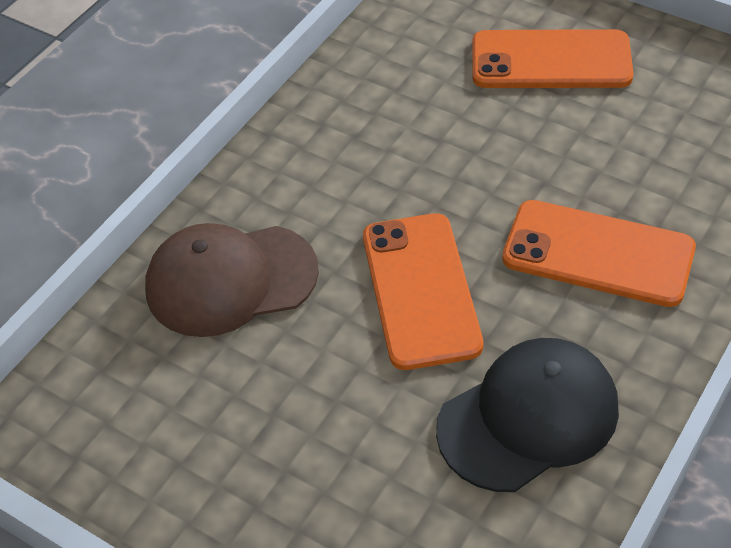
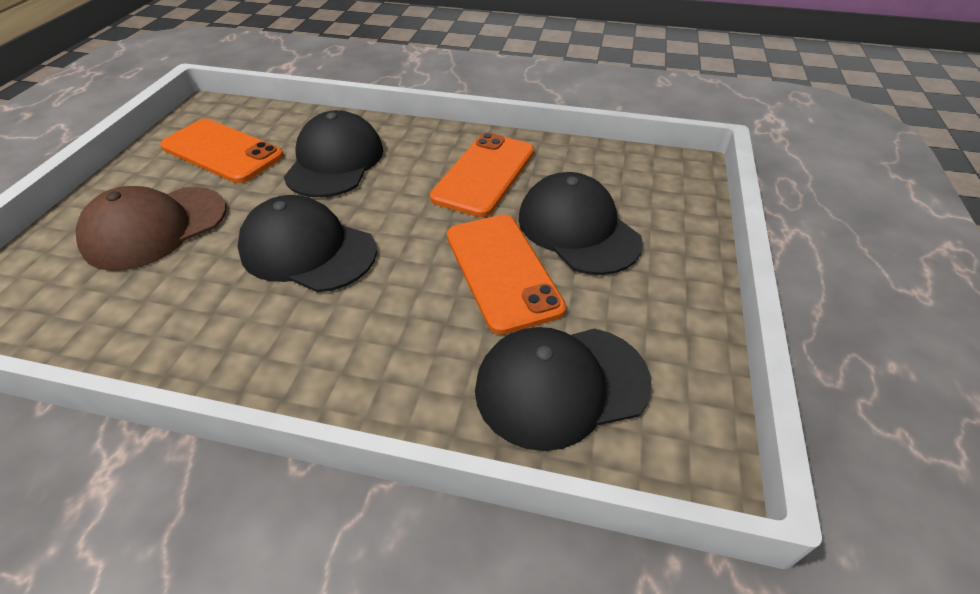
black cap: 1 -> 4

